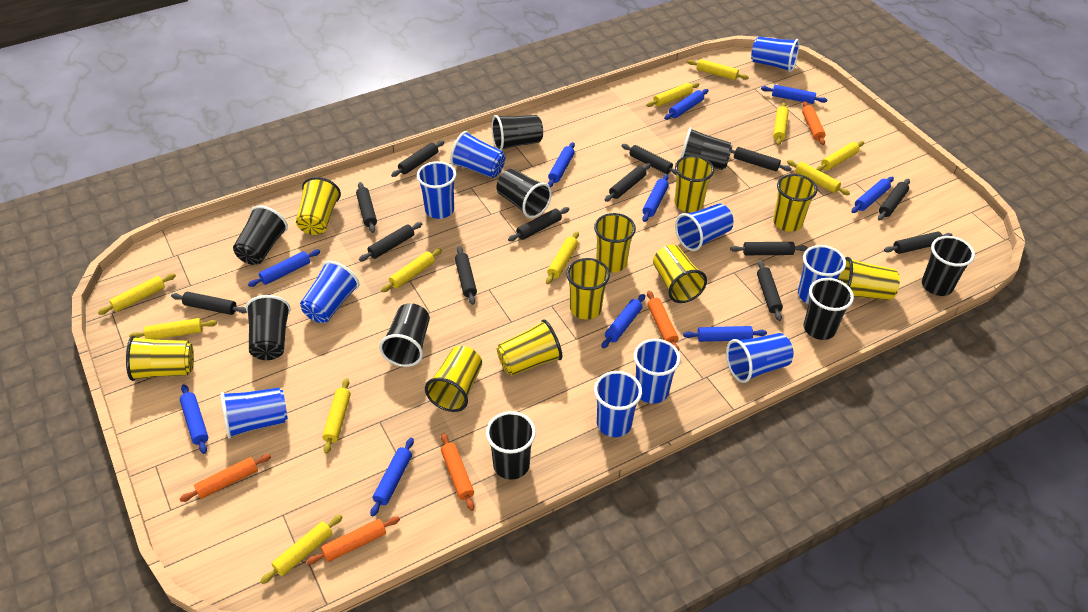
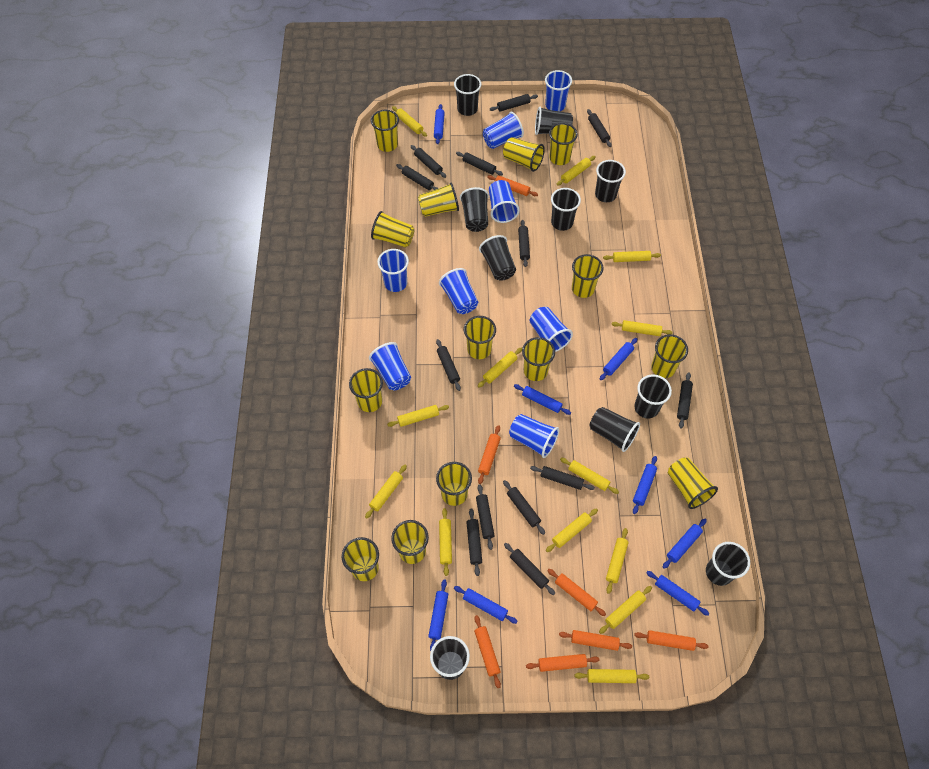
black cup: 9 -> 10
blue cup: 10 -> 8
blue rolling pin: 10 -> 8
orange rolling pin: 5 -> 7
yellow cup: 10 -> 14
yellow rolling pin: 11 -> 13

